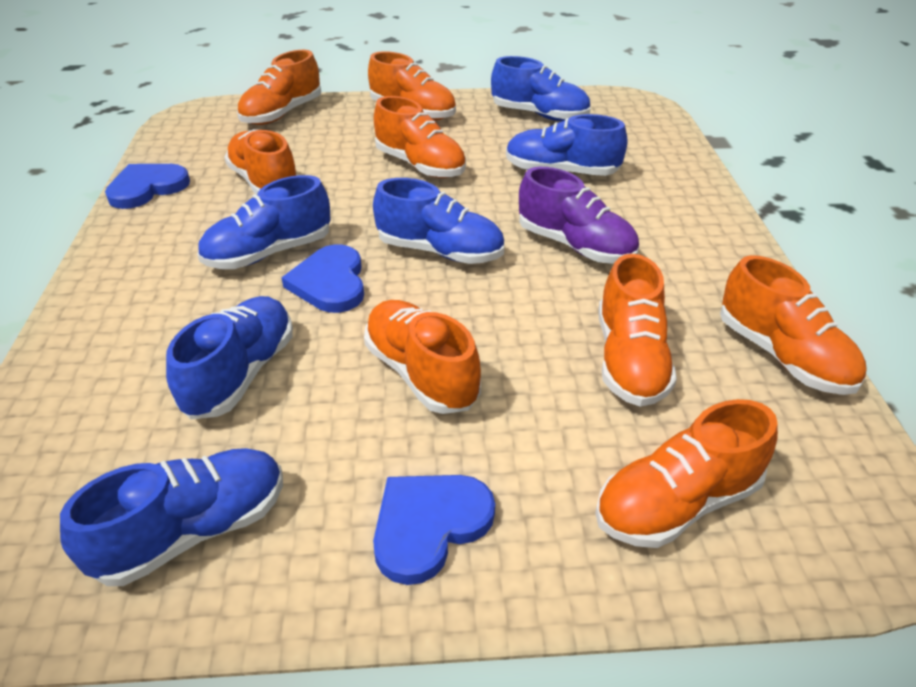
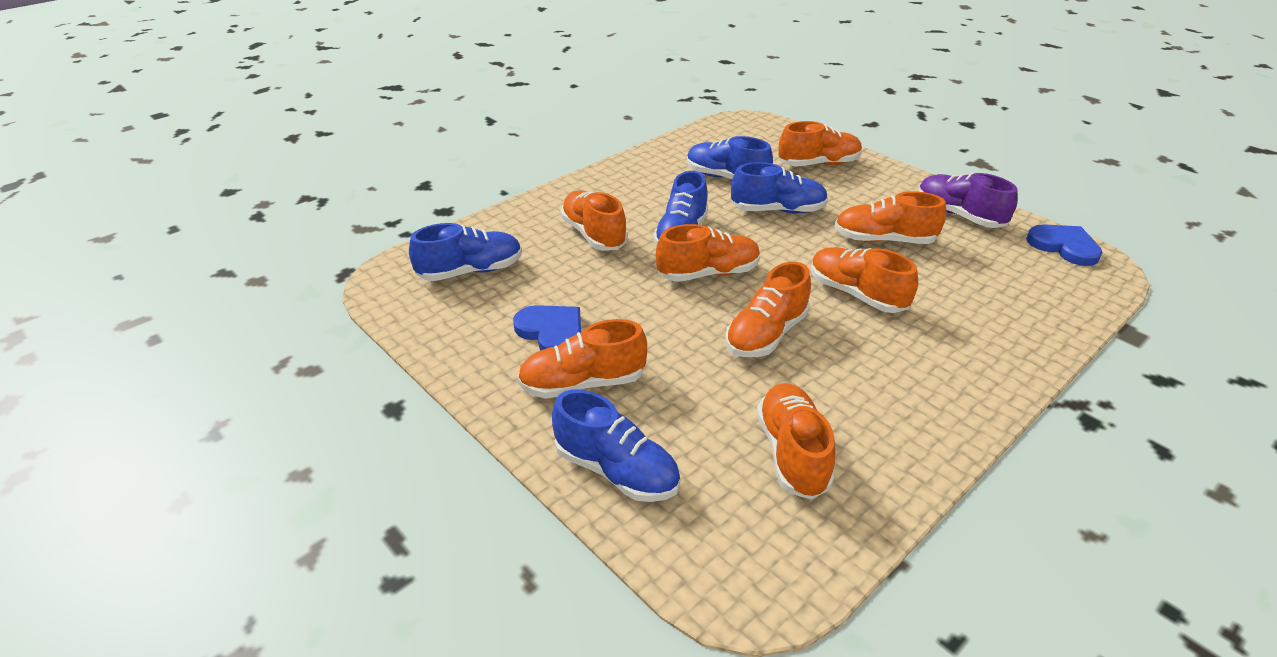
blue heart: 3 -> 2
blue shoe: 6 -> 5

